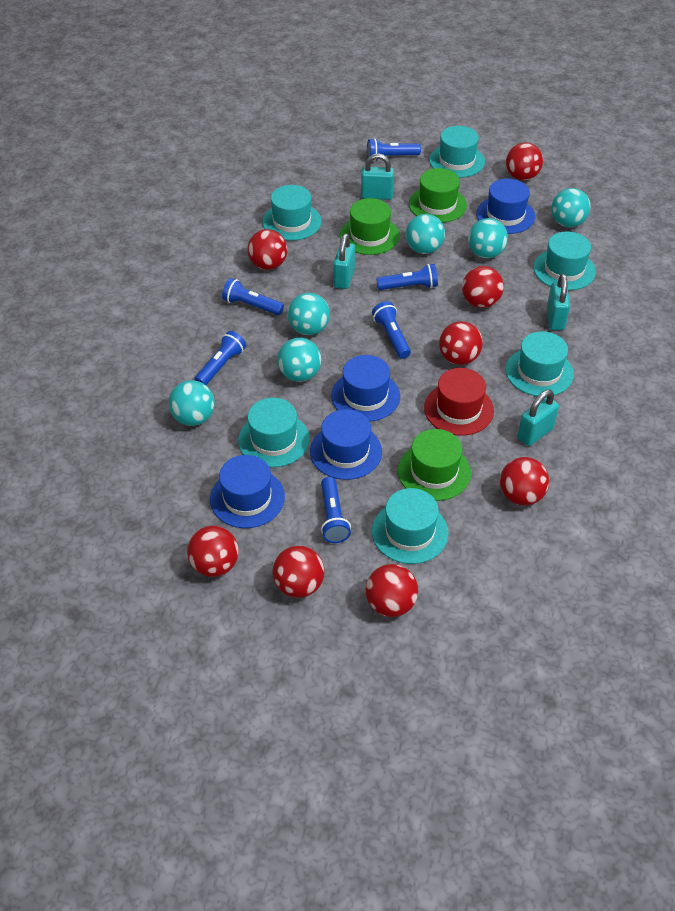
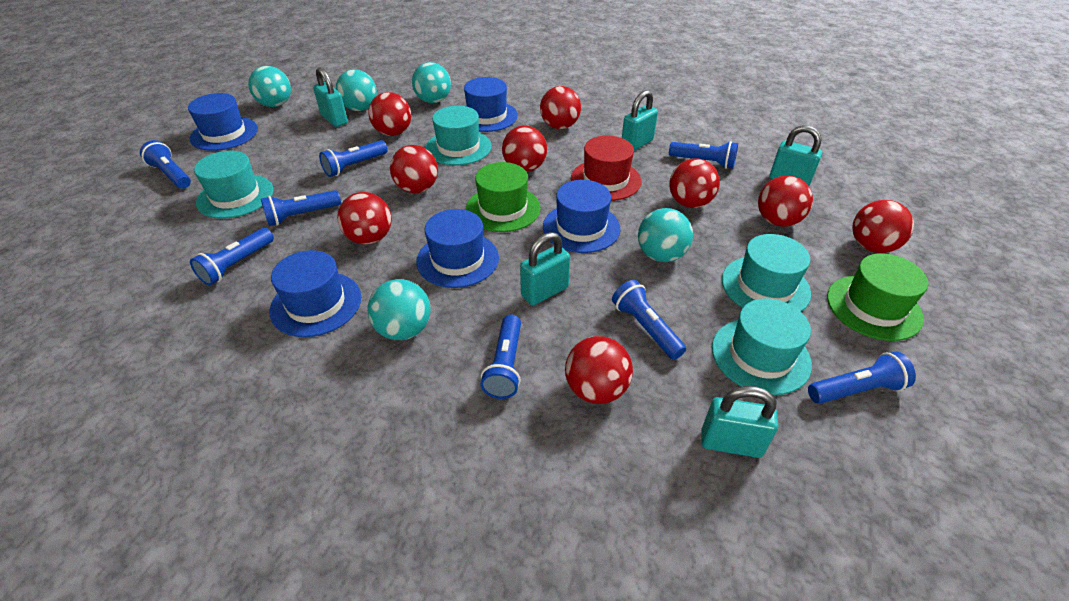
blue flashlight: 6 -> 8
blue hat: 4 -> 5
green hat: 3 -> 2
red ball: 8 -> 9
turquoise ball: 6 -> 5
turquoise hat: 6 -> 4
turquoise padlock: 4 -> 5

